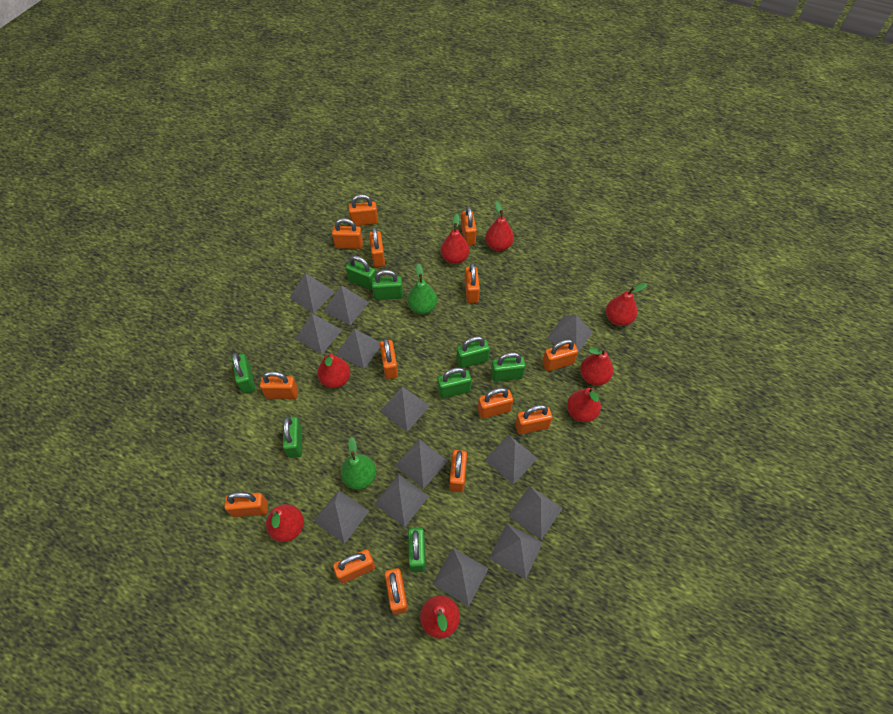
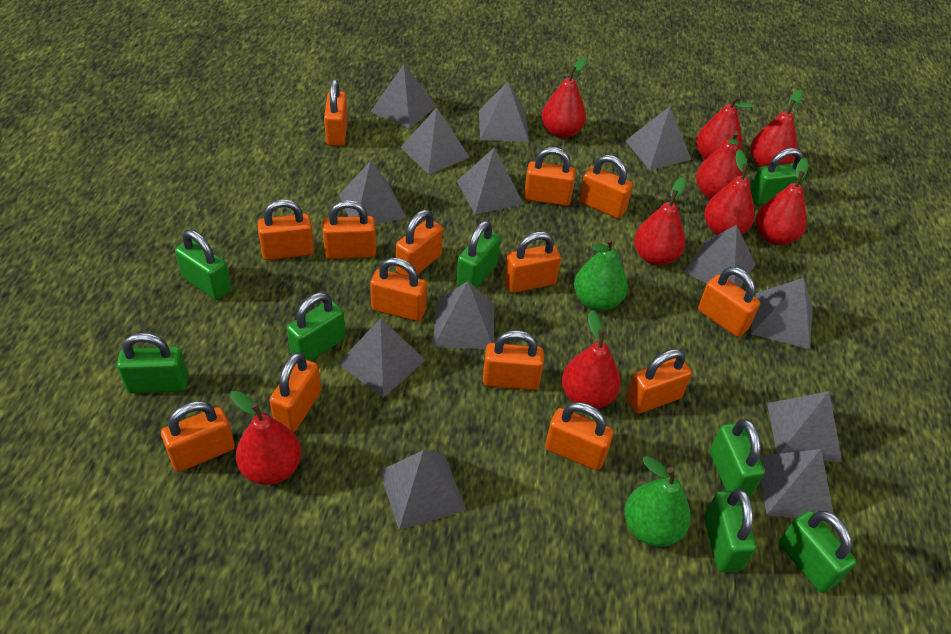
red pear: 8 -> 9

